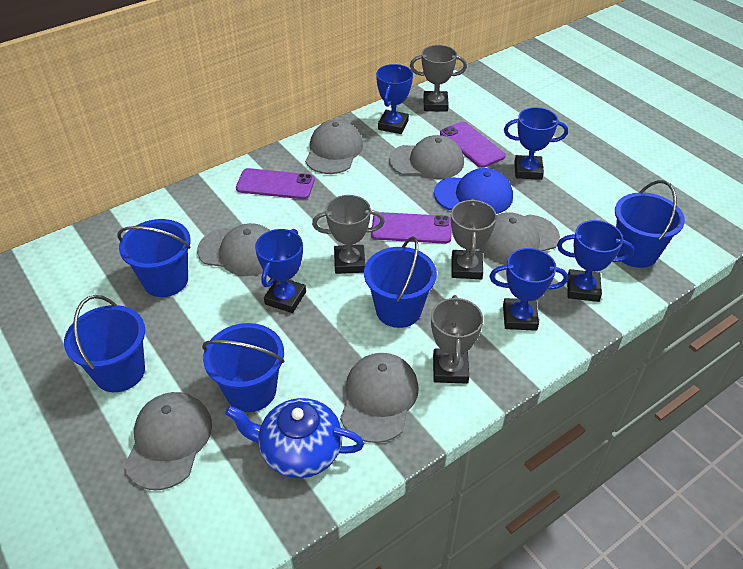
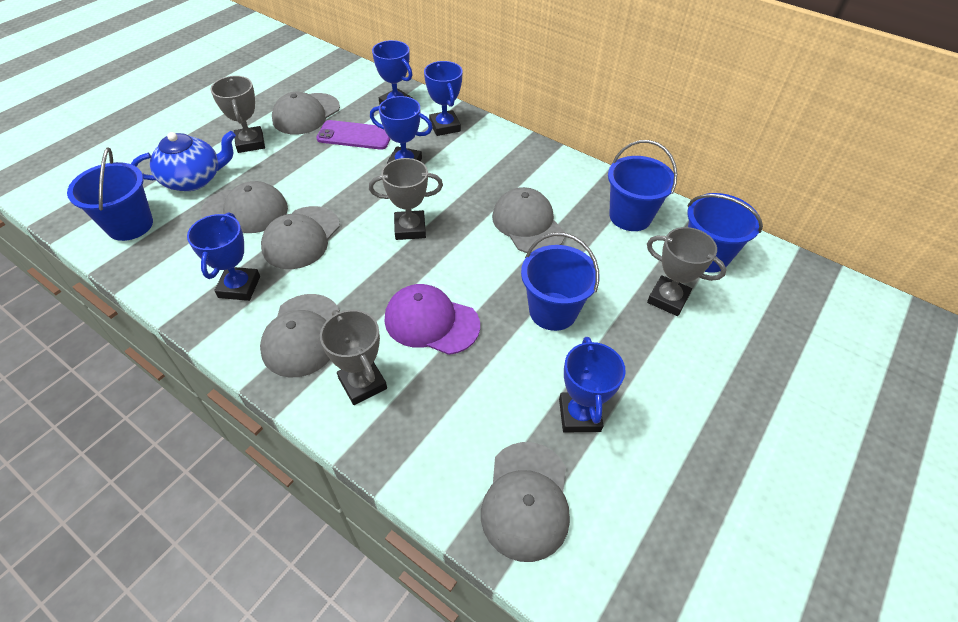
blue bucket: 5 -> 4
blue cap: 1 -> 0
purple cap: 0 -> 1
purple phone: 3 -> 1

